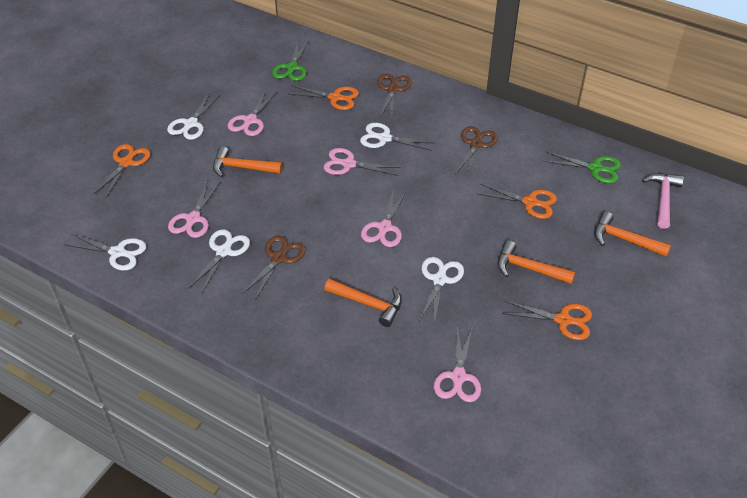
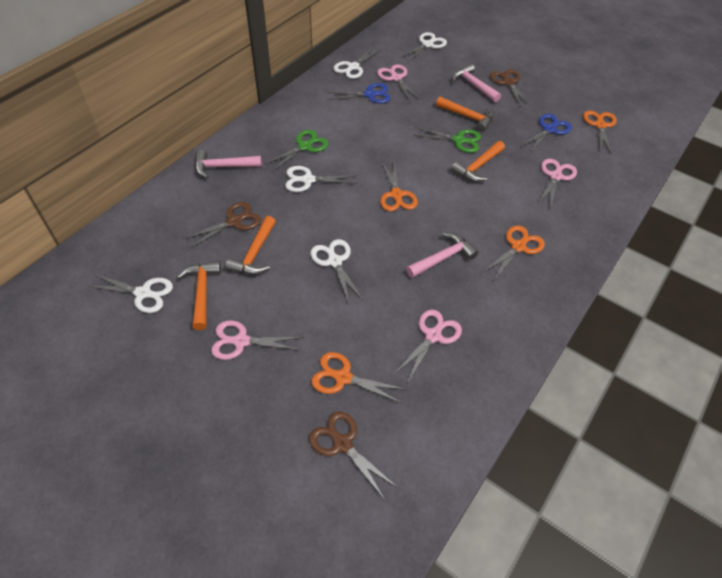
blue scissors: 0 -> 2
pink hammer: 1 -> 3
pink scissors: 5 -> 4

